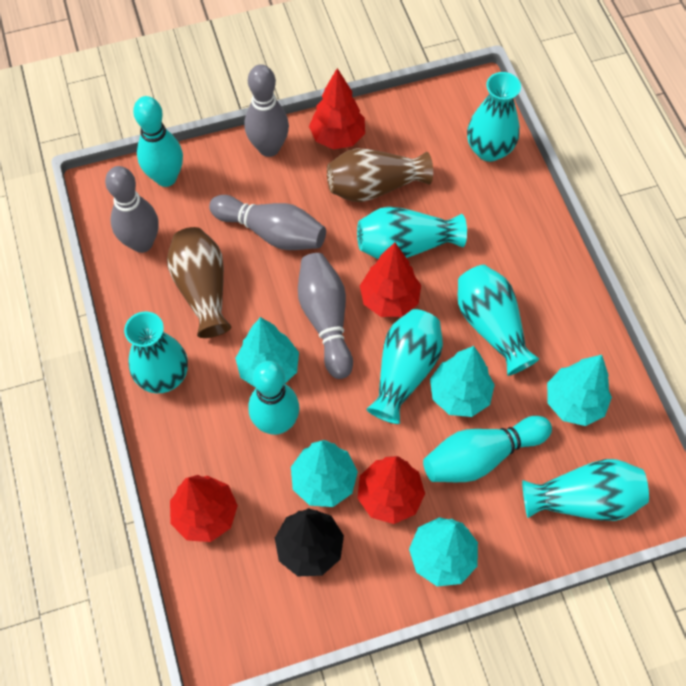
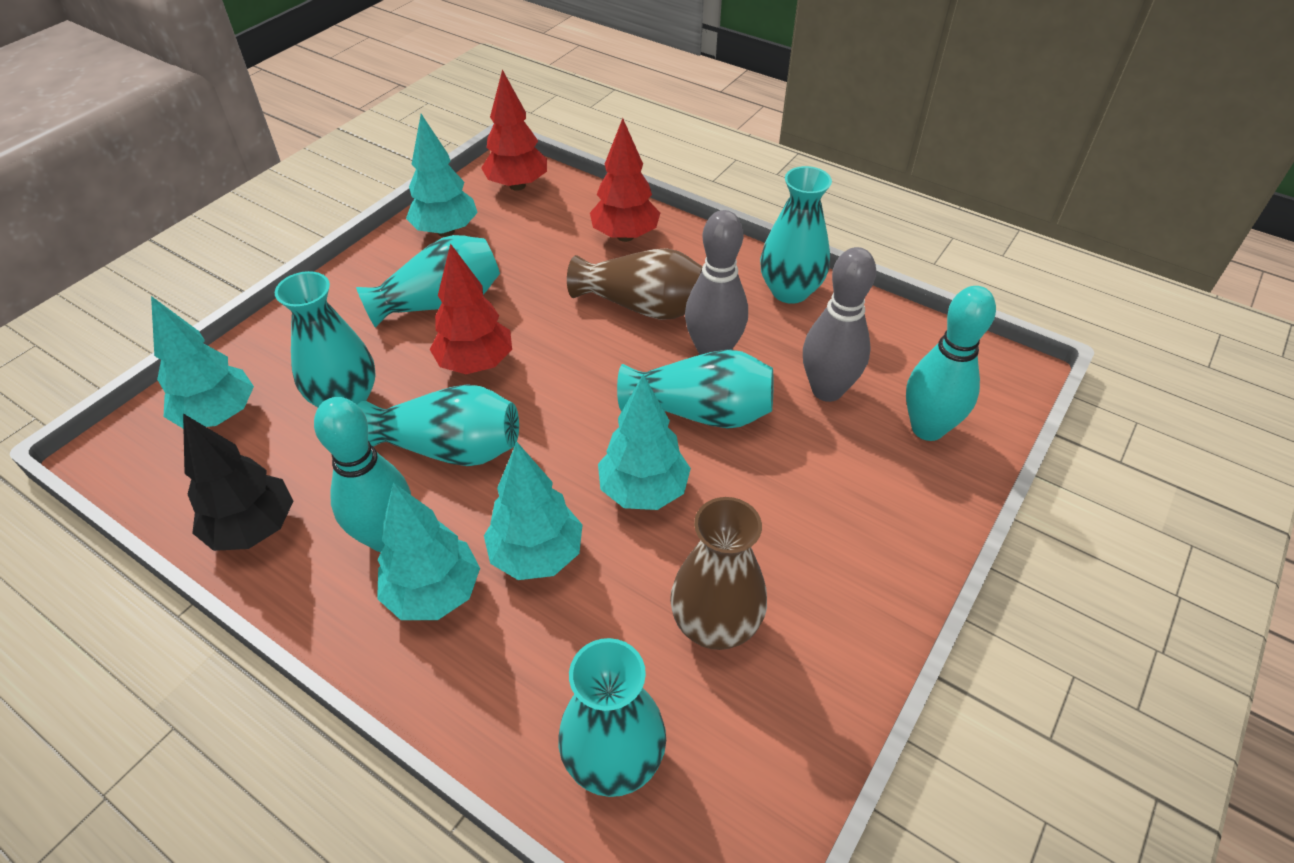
grey bowling pin: 4 -> 2
red tree: 4 -> 3
turquoise bowling pin: 3 -> 2

